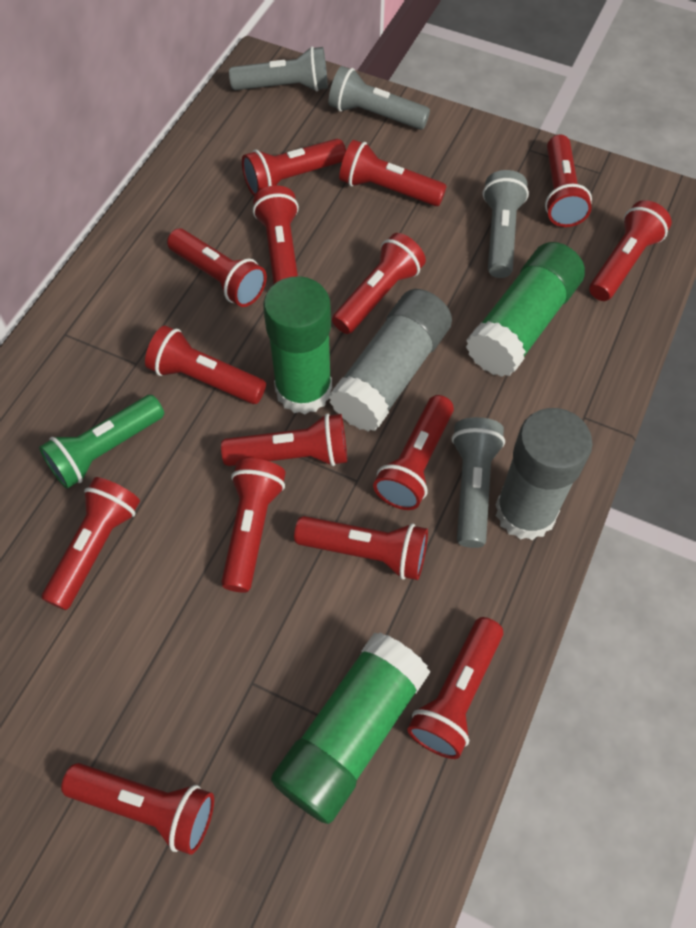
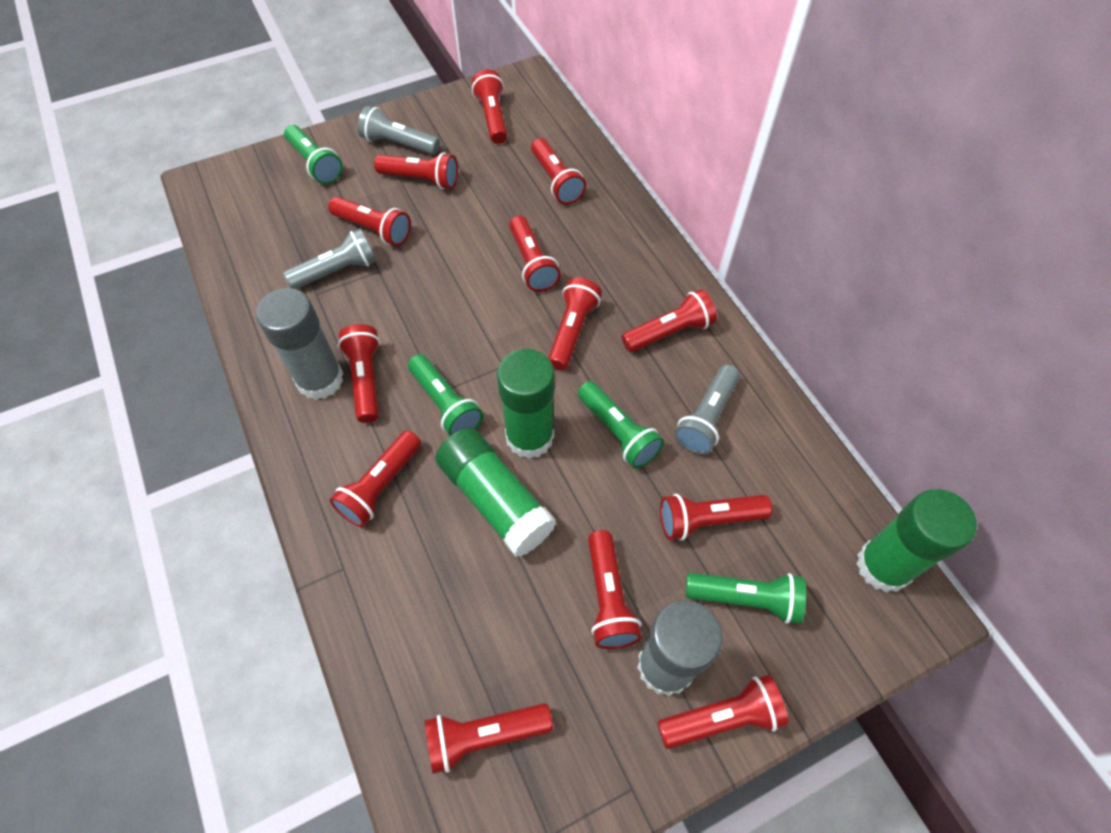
green flashlight: 1 -> 4
grey flashlight: 4 -> 3
red flashlight: 15 -> 13

